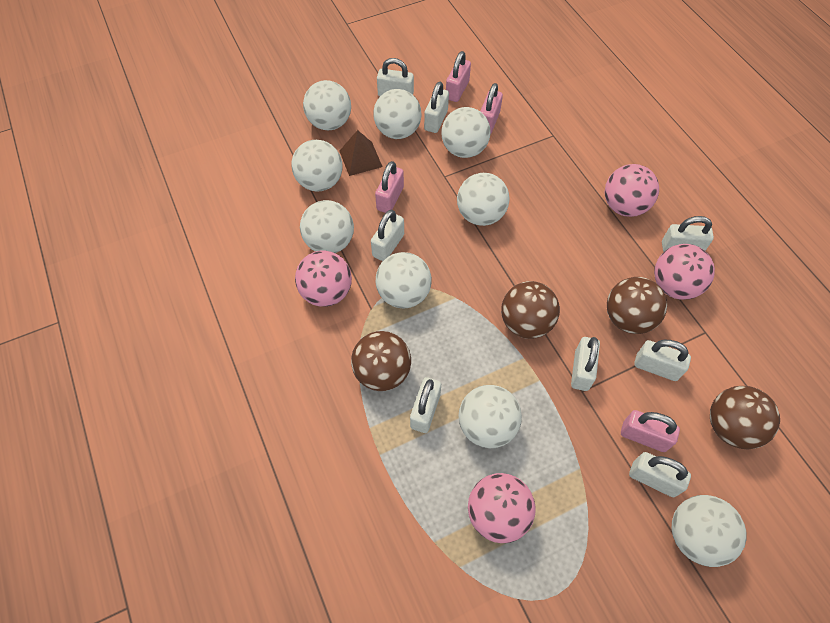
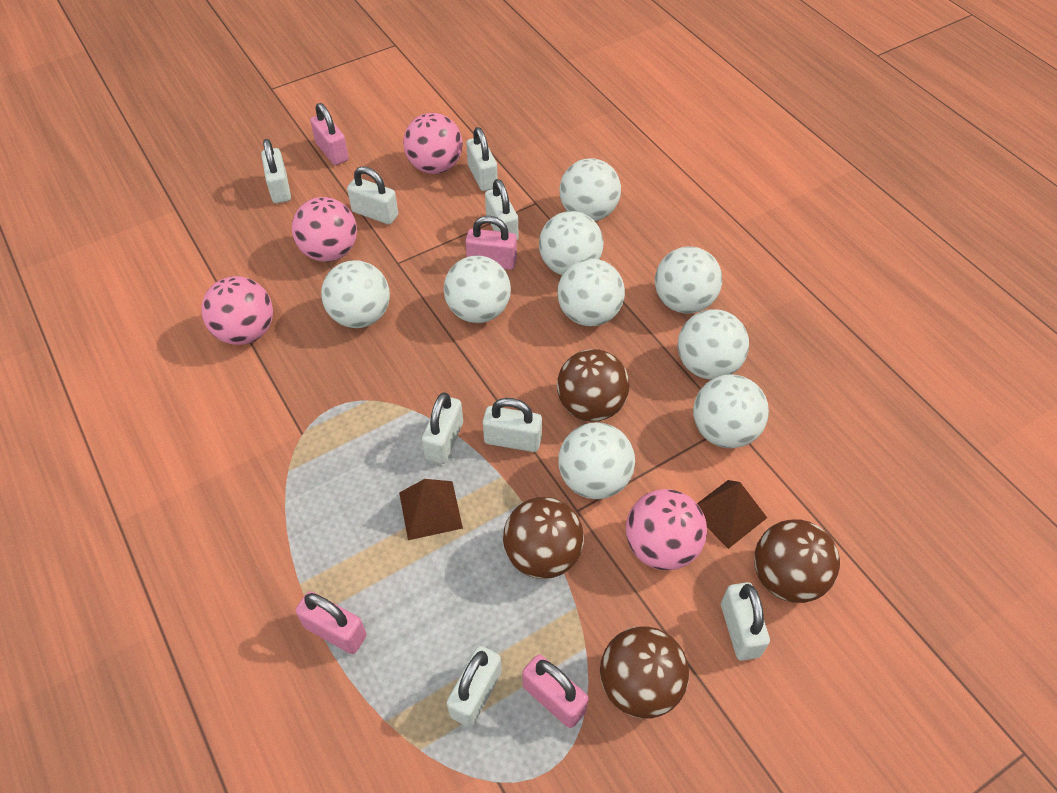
brown pyramid: 1 -> 2

